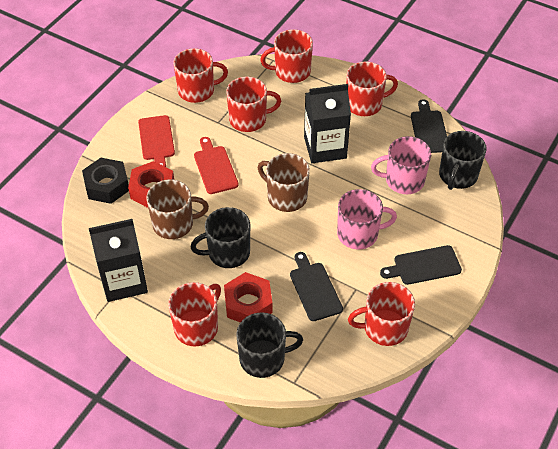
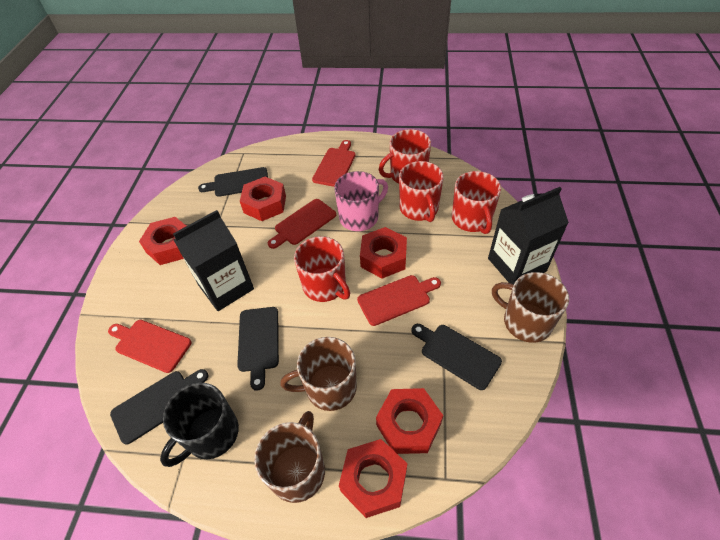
black cutting board: 3 -> 4
black mug: 3 -> 1
black nut: 1 -> 0
brown mug: 2 -> 3
pink mug: 2 -> 1
red cutting board: 2 -> 4
red mug: 6 -> 4
red nut: 2 -> 5

